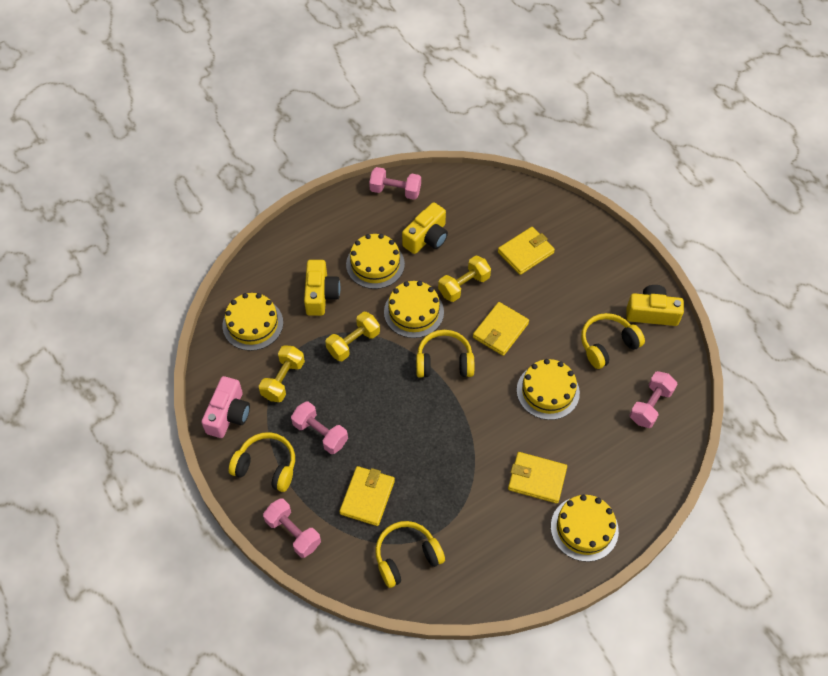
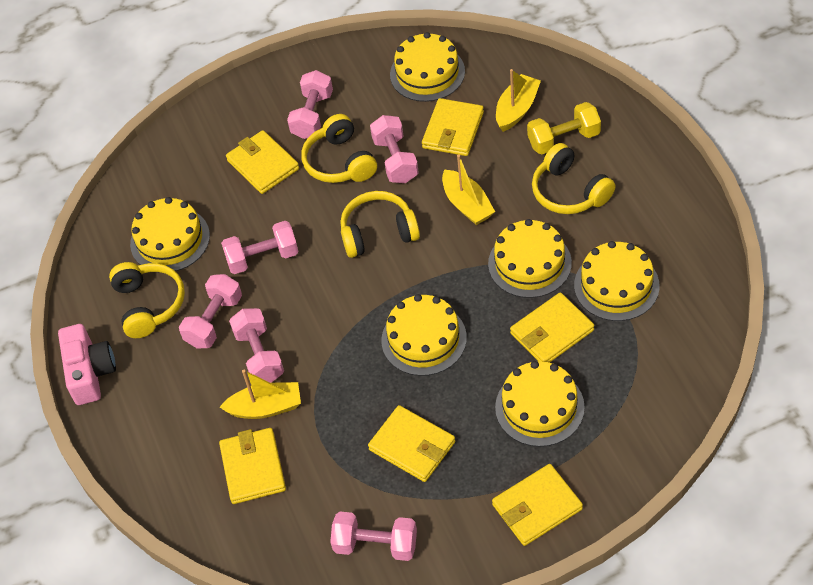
pink dumbbell: 4 -> 6
yellow boat: 0 -> 3
yellow cake: 5 -> 6
yellow camera: 3 -> 0
yellow dumbbell: 3 -> 1
yellow wallet: 4 -> 6

